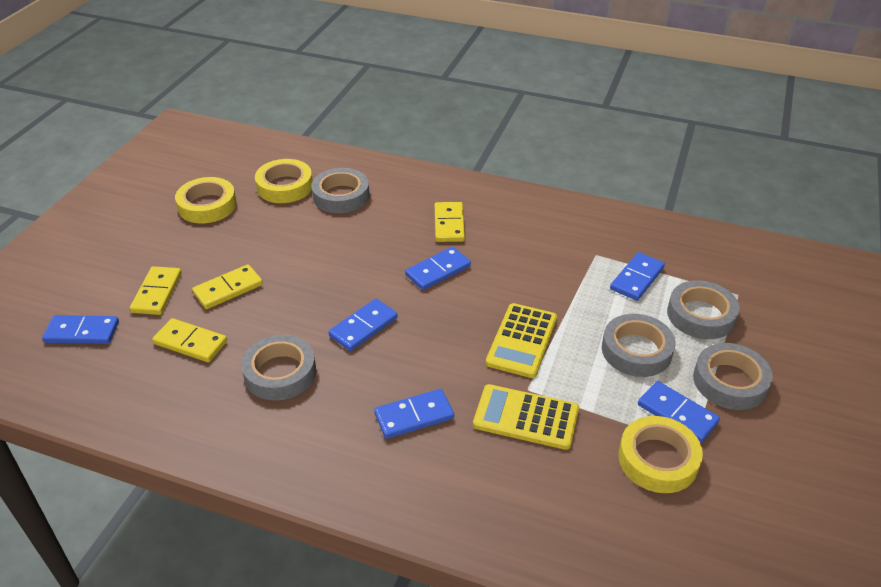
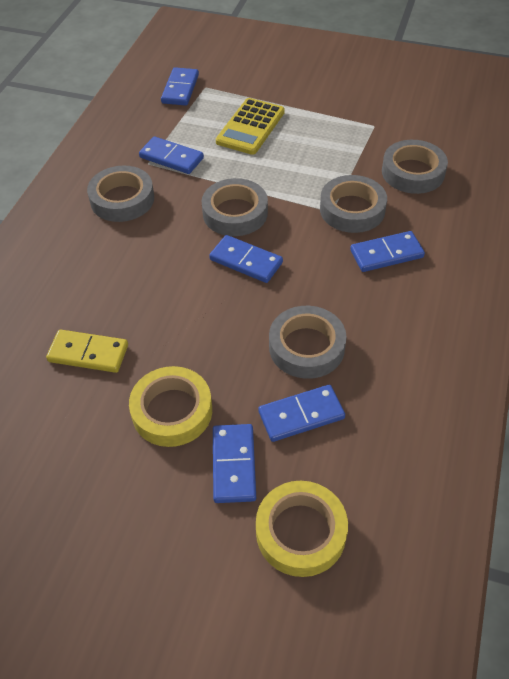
yellow calculator: 2 -> 1
yellow domino: 4 -> 1
yellow tape: 3 -> 2

